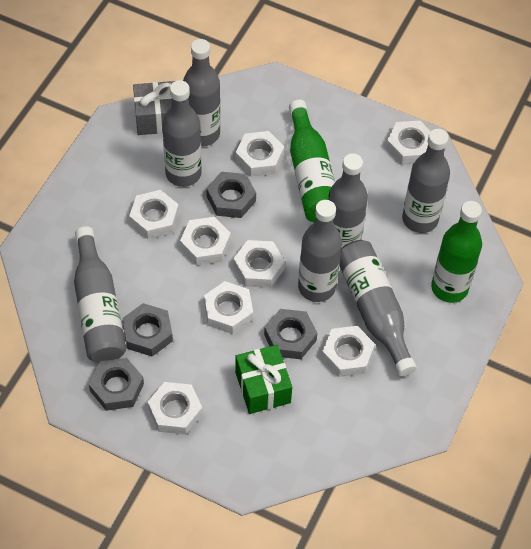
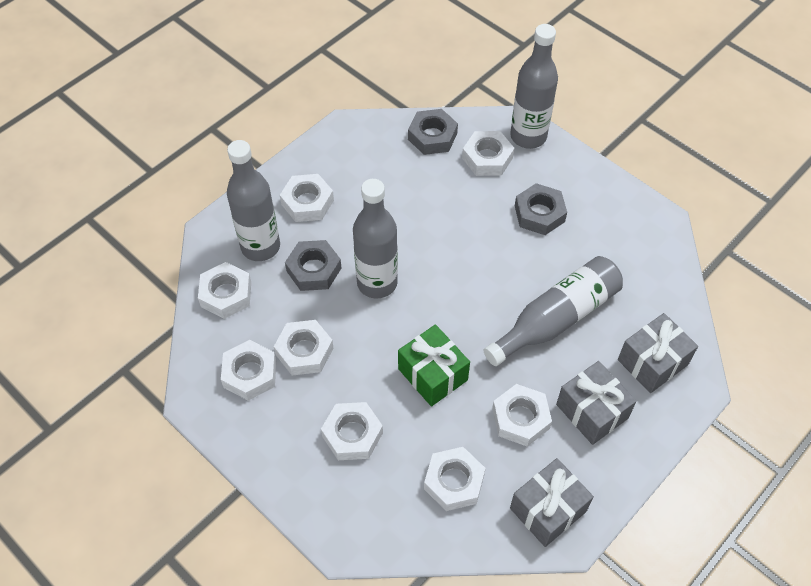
green bottle: 2 -> 0
grey bottle: 7 -> 4
grey gift: 1 -> 3
grey nut: 4 -> 3

